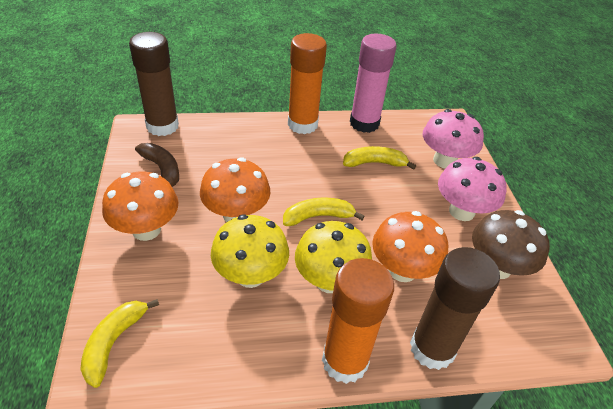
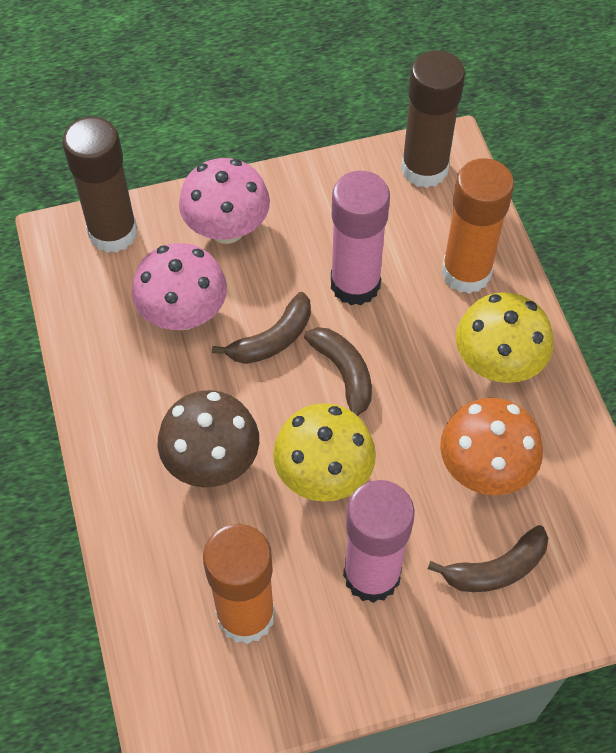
brown banana: 1 -> 3
orange mushroom: 3 -> 1
pink glue stick: 1 -> 2
yellow banana: 3 -> 0

